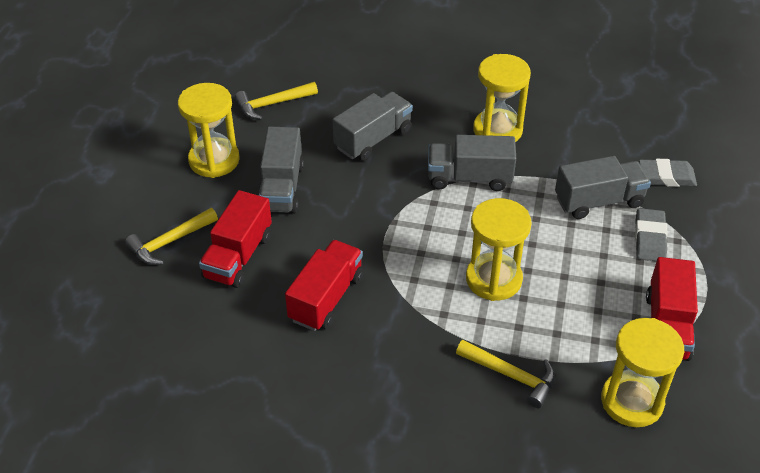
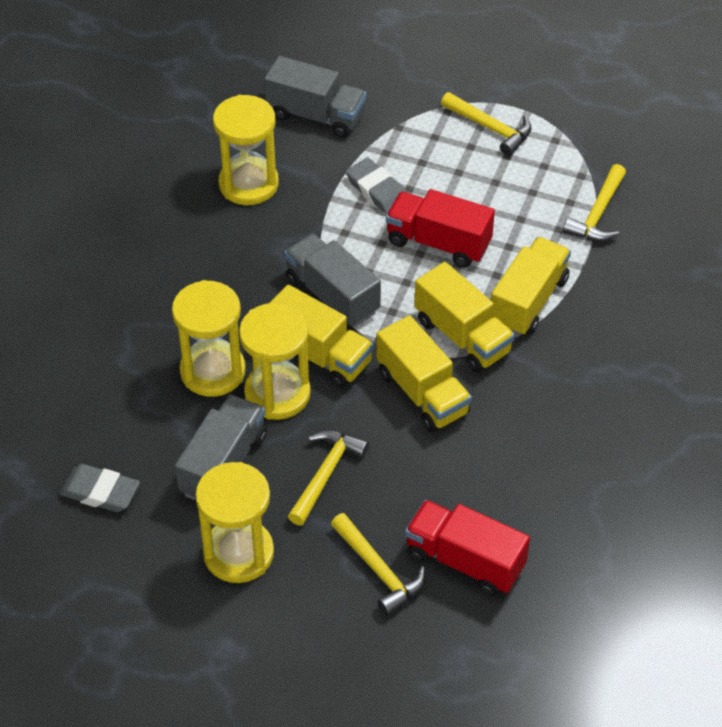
grey truck: 4 -> 3
red truck: 3 -> 2
yellow hammer: 3 -> 4
yellow truck: 0 -> 4

